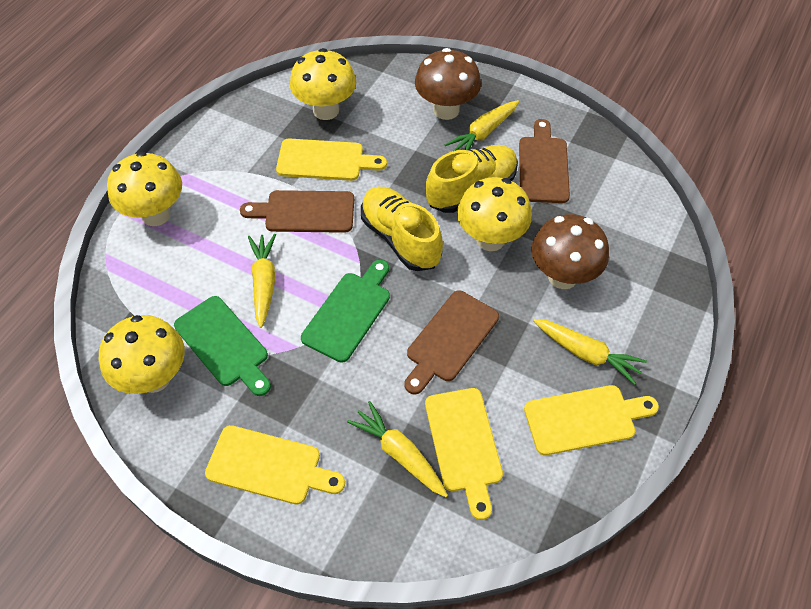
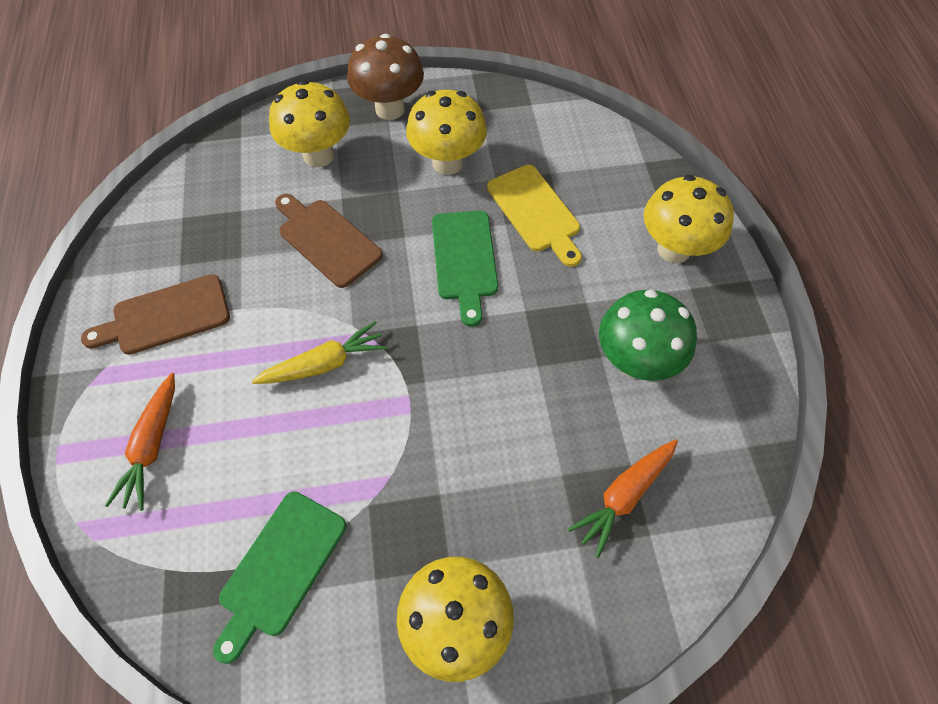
brown cutting board: 3 -> 2
brown mushroom: 2 -> 1
green mushroom: 0 -> 1
orange carrot: 0 -> 2
yellow carrot: 4 -> 1
yellow cutting board: 4 -> 1
yellow shoe: 2 -> 0

